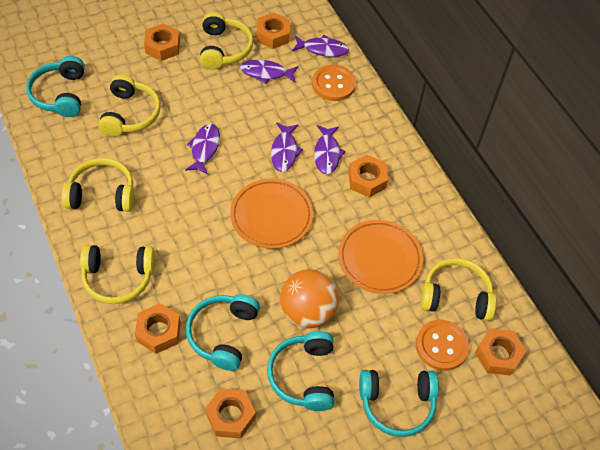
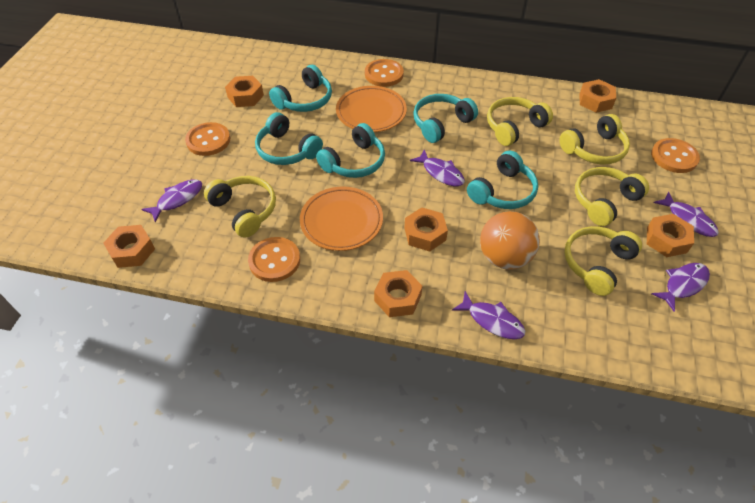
orange button: 2 -> 4
turquoise headphones: 4 -> 5

